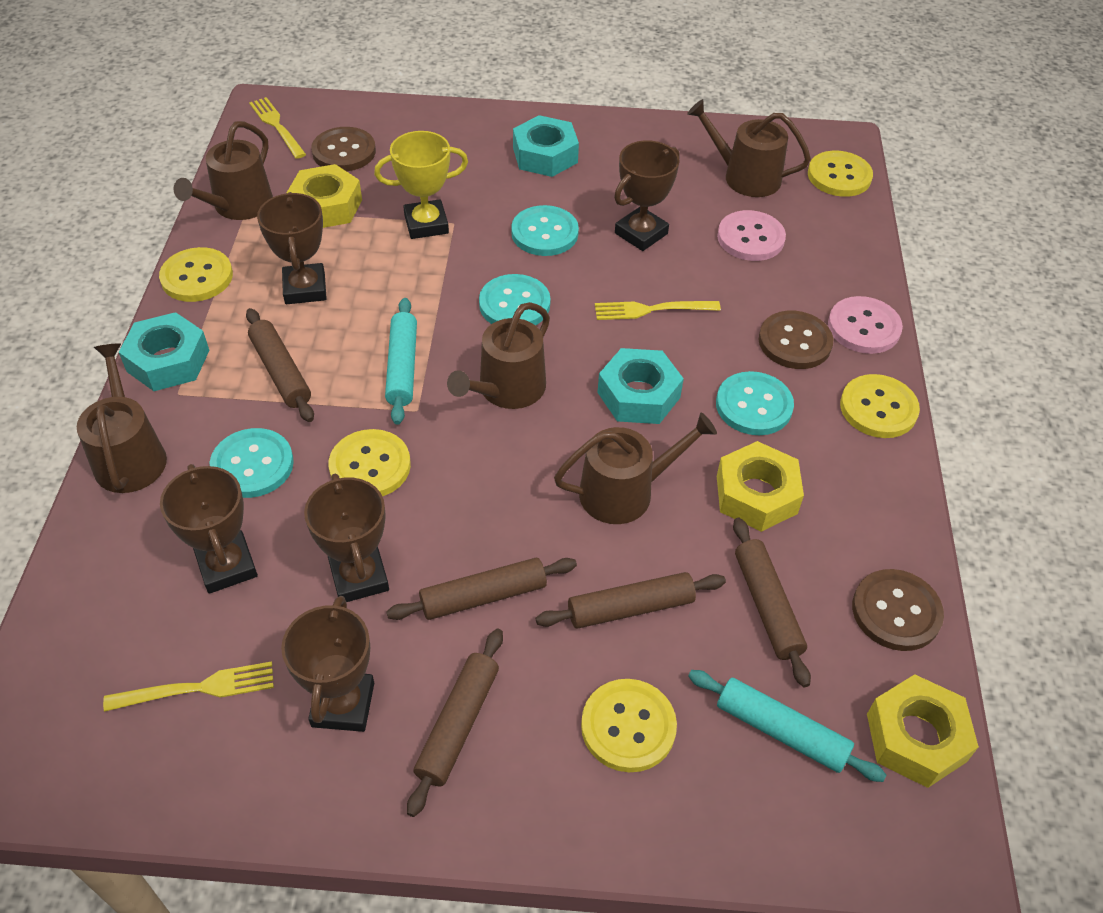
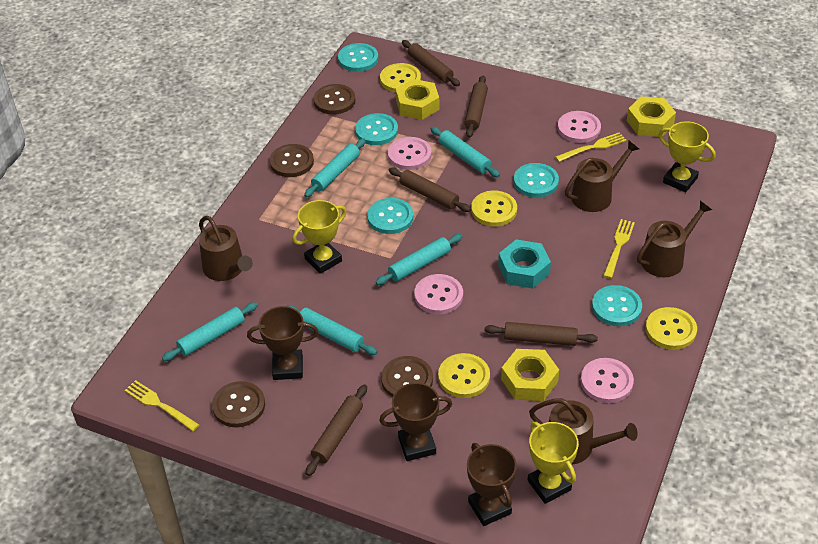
brown button: 3 -> 4
brown trophy: 5 -> 3
brown watering can: 5 -> 4
pink button: 2 -> 4
turquoise button: 4 -> 5
turquoise nut: 3 -> 1
turquoise rolling pin: 2 -> 5
yellow button: 5 -> 4
yellow trophy: 1 -> 3

